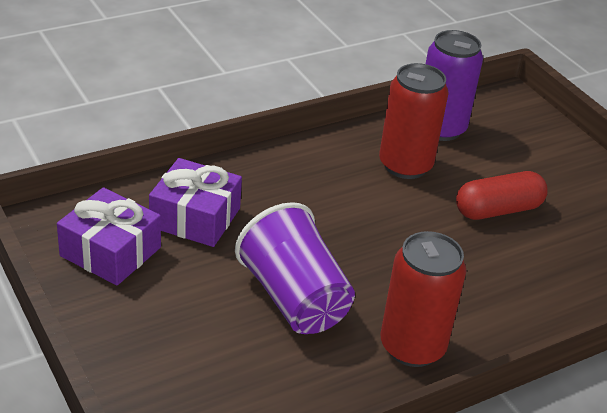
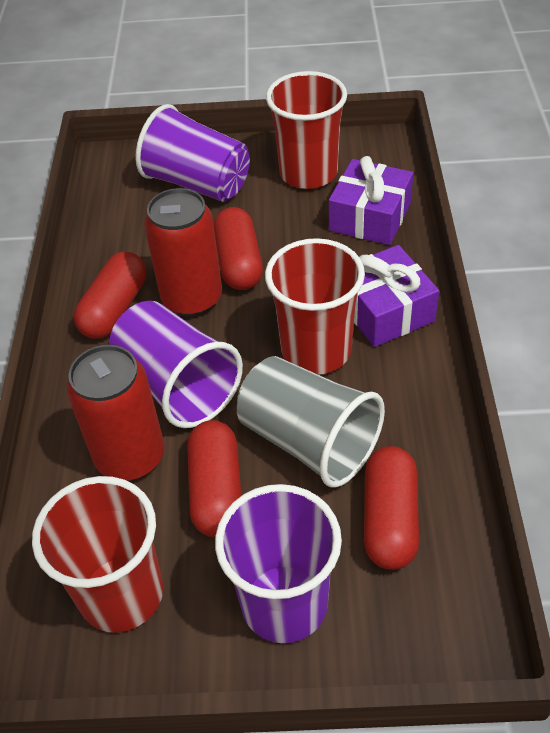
grey cup: 0 -> 1
purple can: 1 -> 0
purple cup: 1 -> 3
red capsule: 1 -> 4
red cup: 0 -> 3

